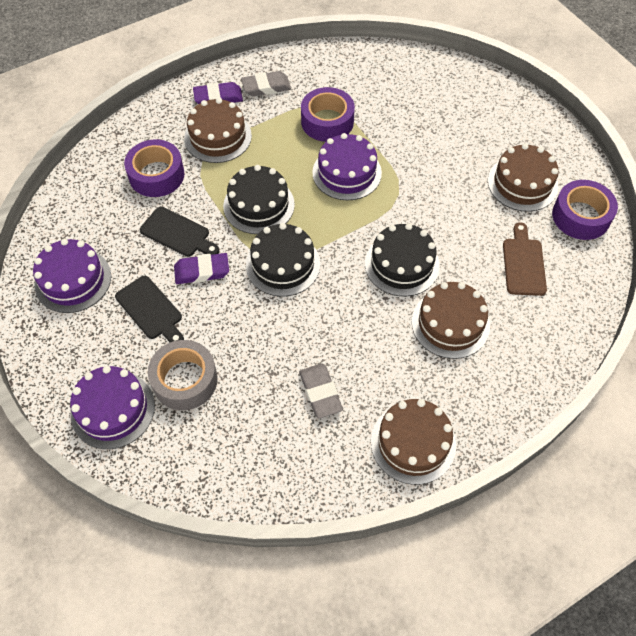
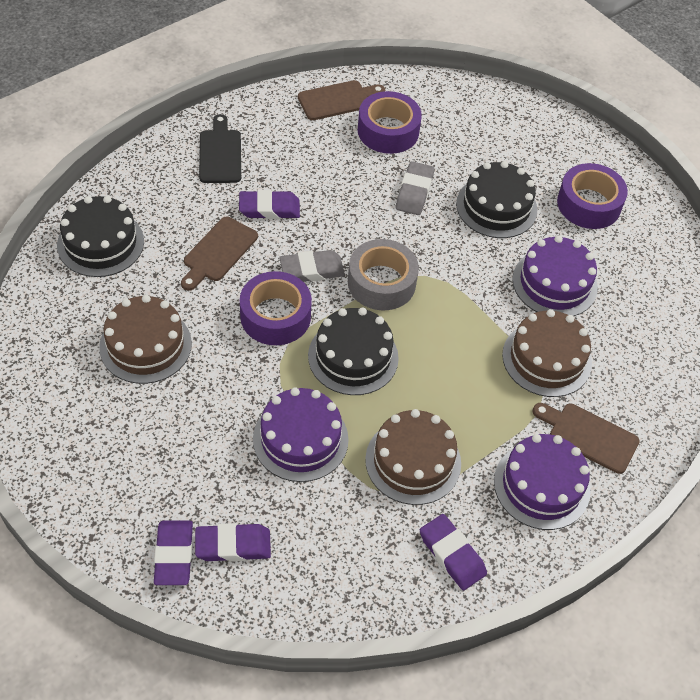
black cutting board: 2 -> 1
brown cake: 4 -> 3
brown cutting board: 1 -> 3
purple eraser: 2 -> 4

